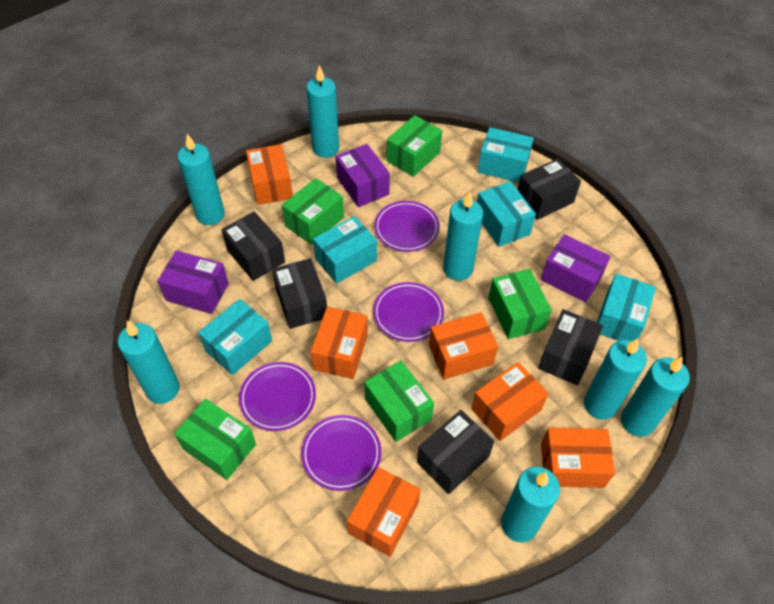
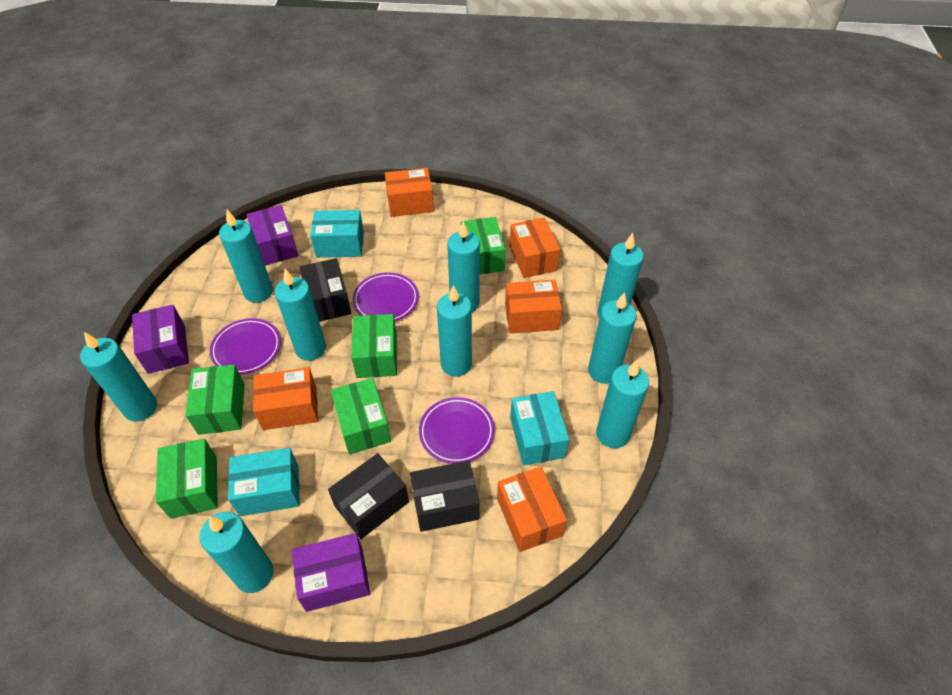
black box: 5 -> 3
orange box: 6 -> 5
purple plate: 4 -> 3
turquoise box: 5 -> 3
turquoise candle: 7 -> 9

